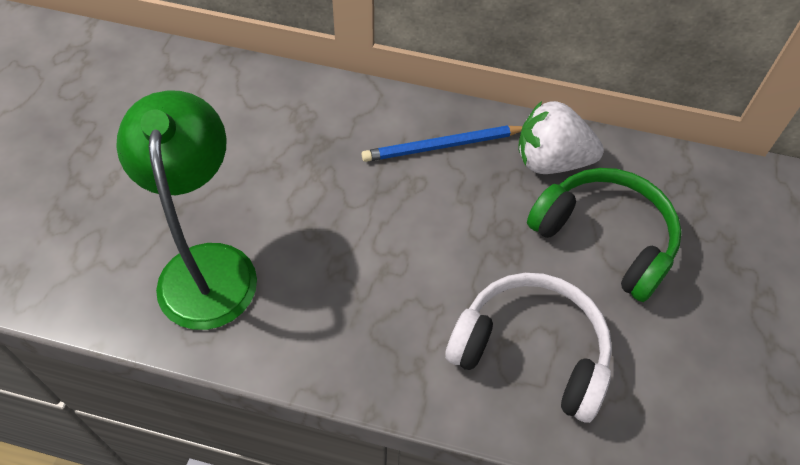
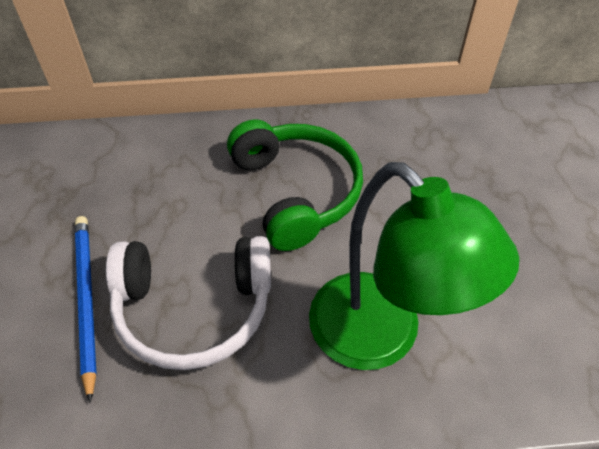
white strawberry: 1 -> 0

